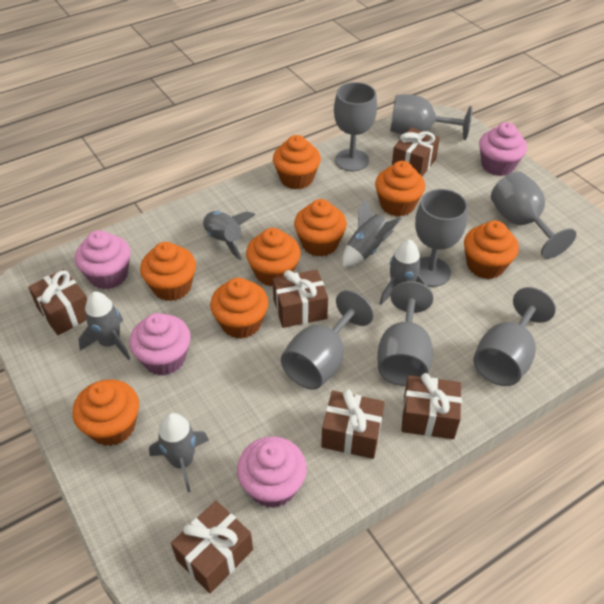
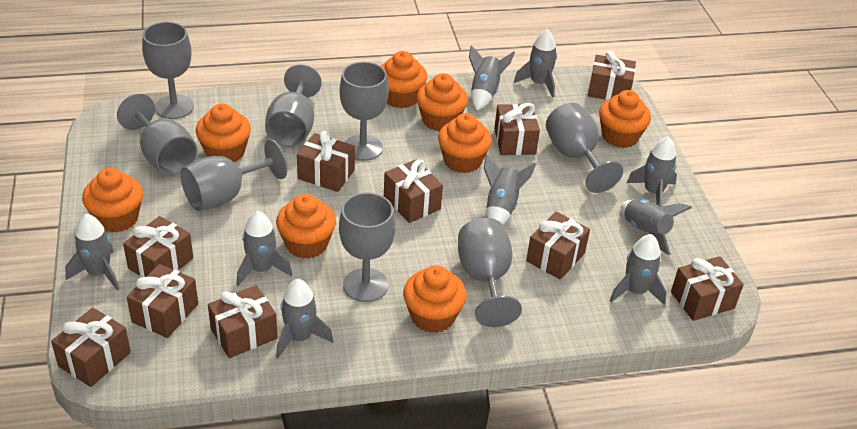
brown gift: 6 -> 10
grey goblet: 7 -> 8
grey rocket: 5 -> 9
pink cupcake: 4 -> 0

